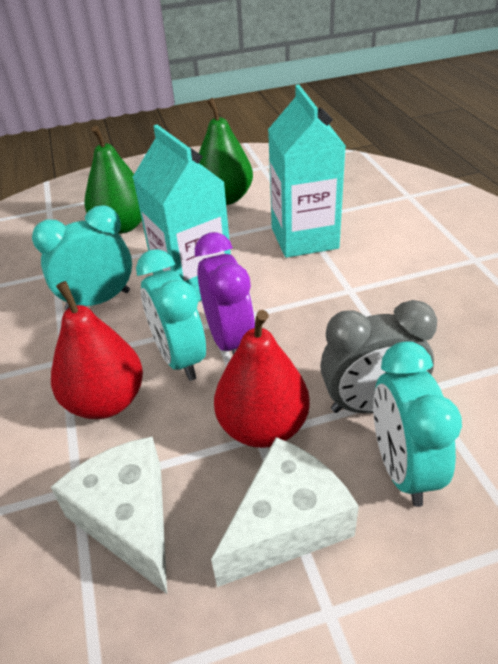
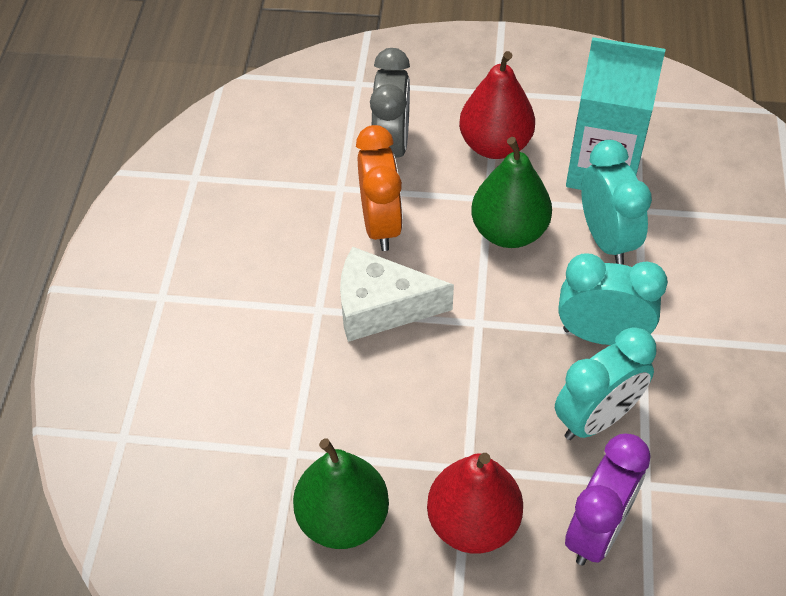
orange clock: 0 -> 1
turquoise carton: 2 -> 1
white cheese: 2 -> 1

